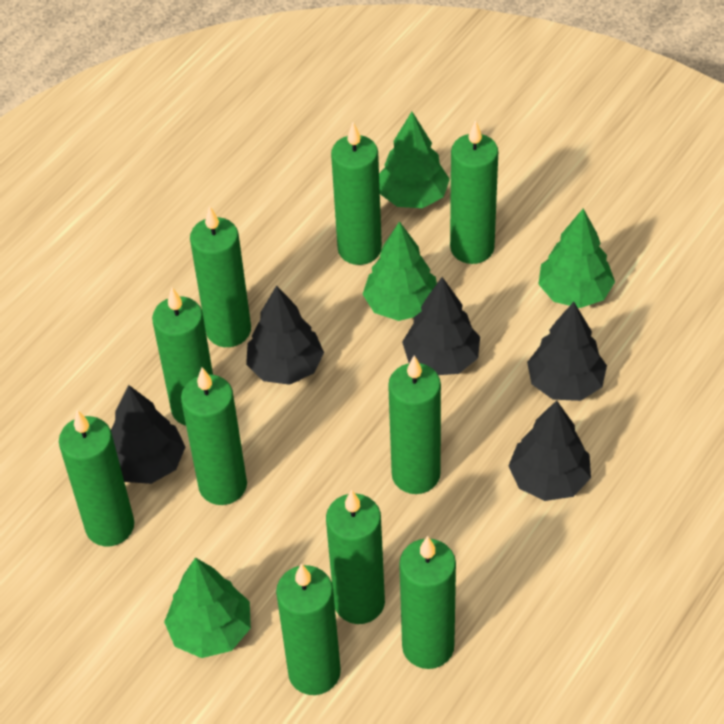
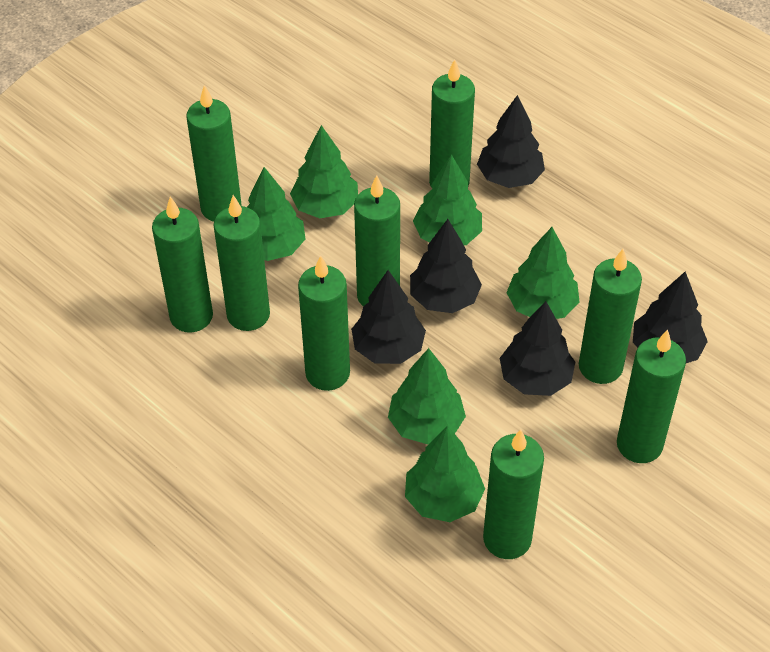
green candle: 10 -> 9
green tree: 4 -> 6

